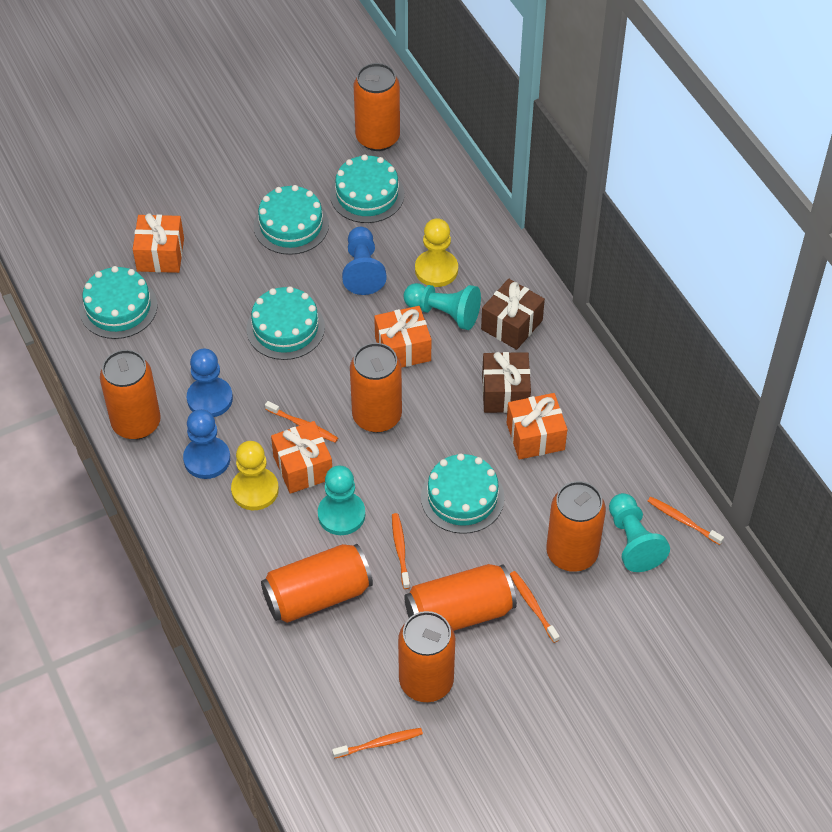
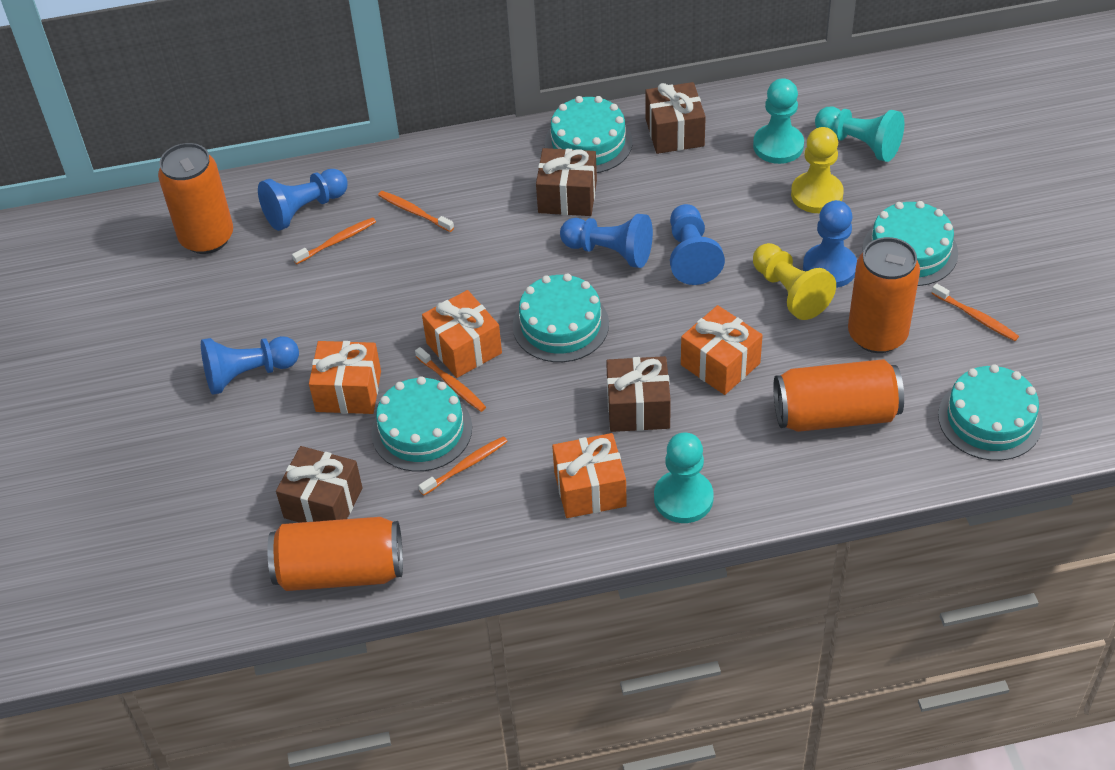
blue pawn: 3 -> 5
brown gift: 2 -> 4
orange can: 7 -> 4

